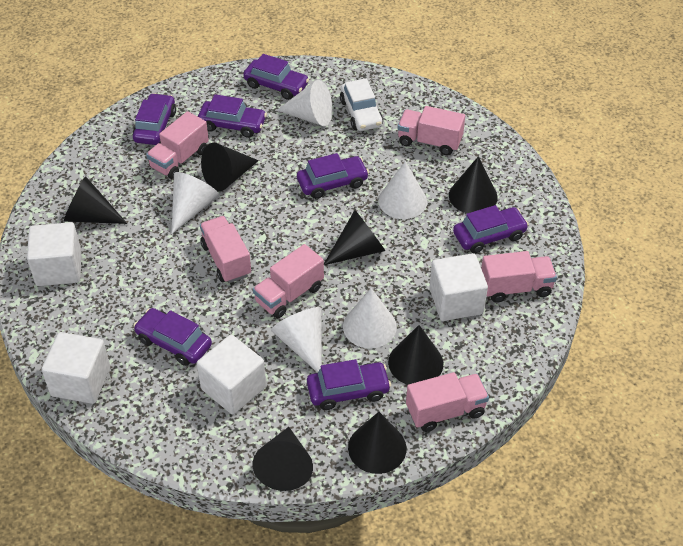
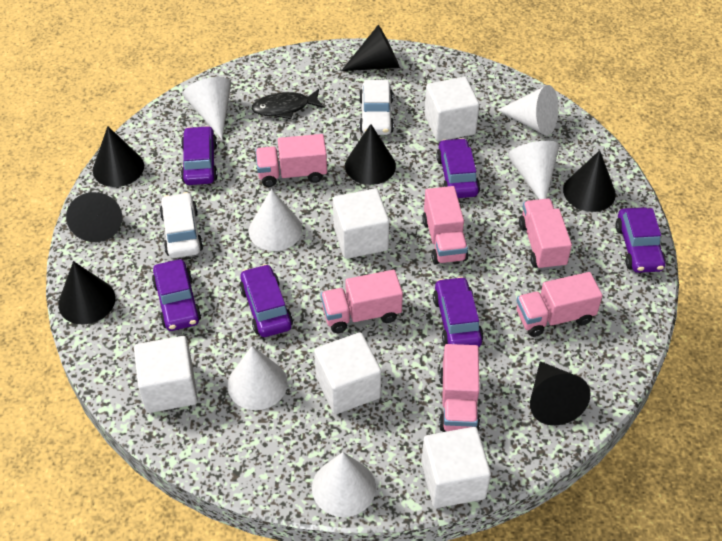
black fish: 0 -> 1
purple car: 7 -> 6
white car: 1 -> 2
white cone: 5 -> 6
white cube: 4 -> 5

